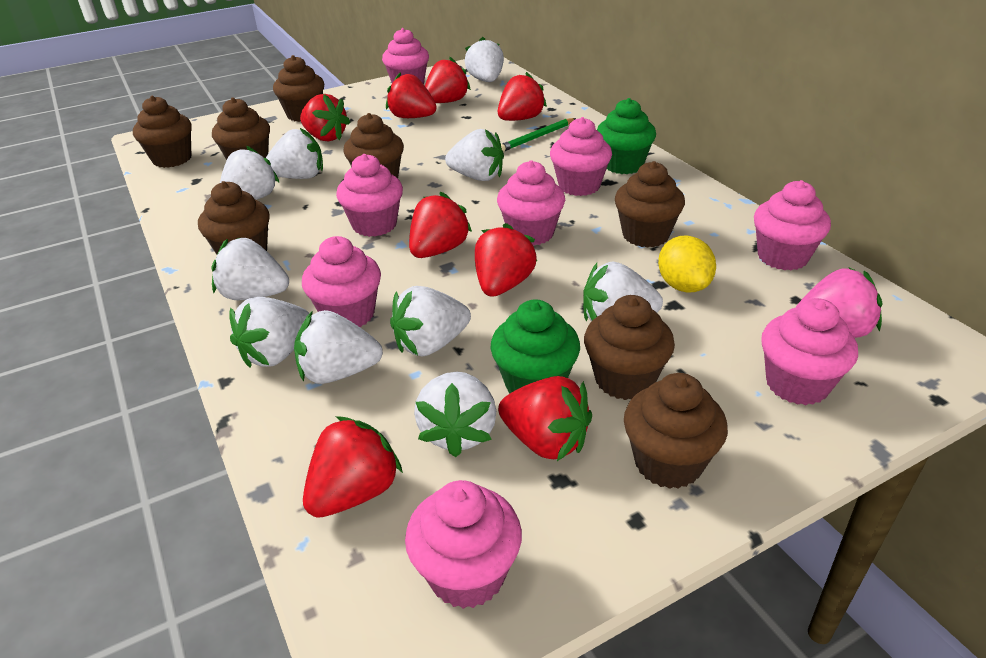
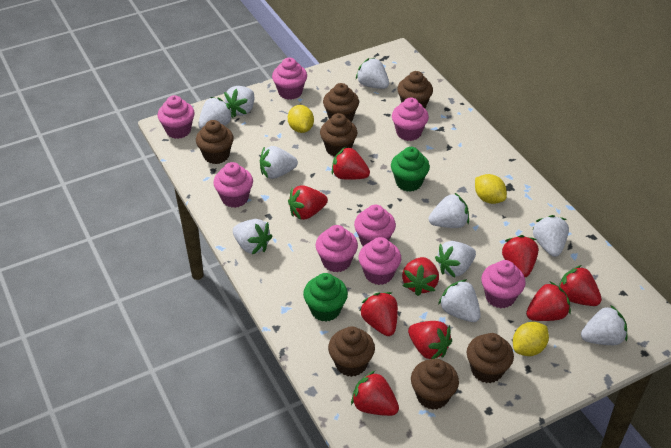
brown cupcake: 8 -> 7
green pencil: 1 -> 0
pink strawberry: 1 -> 0
red strawberry: 8 -> 9
yellow lemon: 1 -> 3

